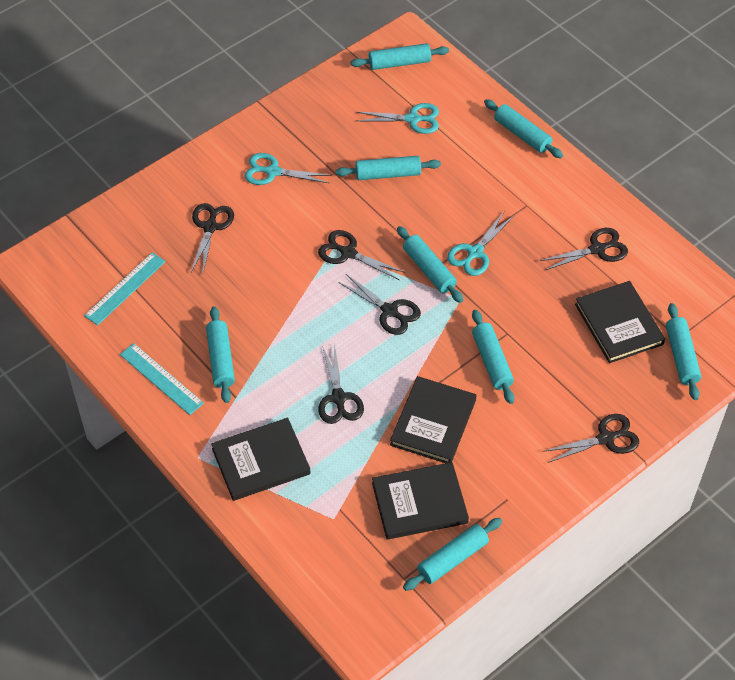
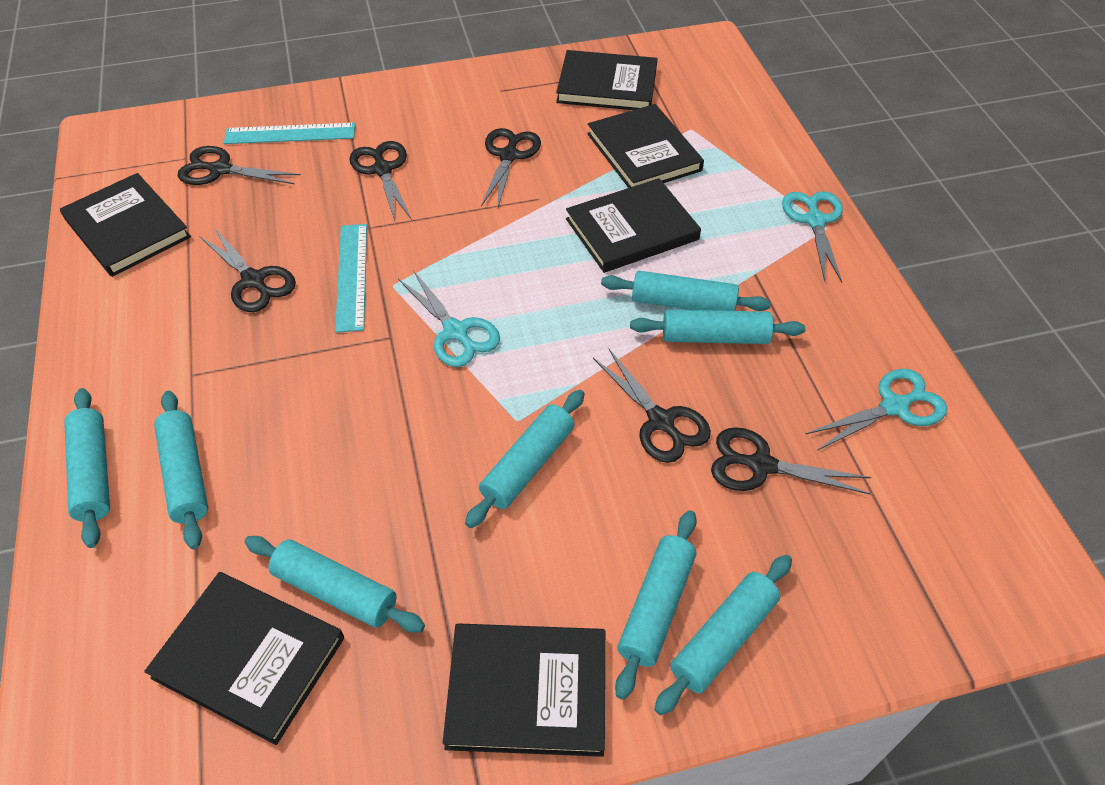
black book: 4 -> 6

